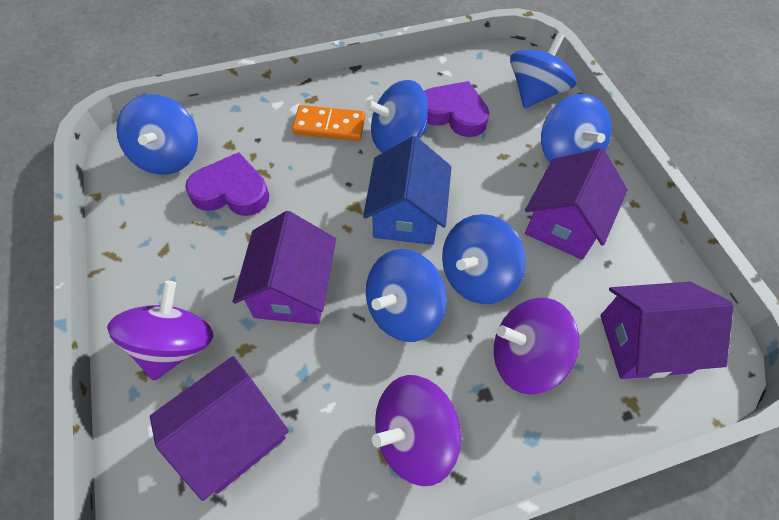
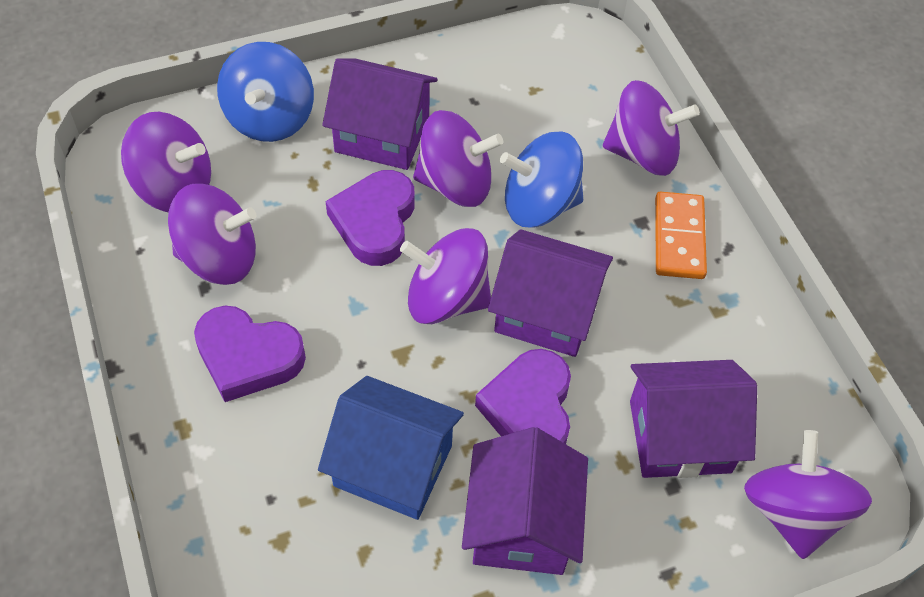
blue spinning top: 6 -> 2
purple heart: 2 -> 3
purple spinning top: 3 -> 6

